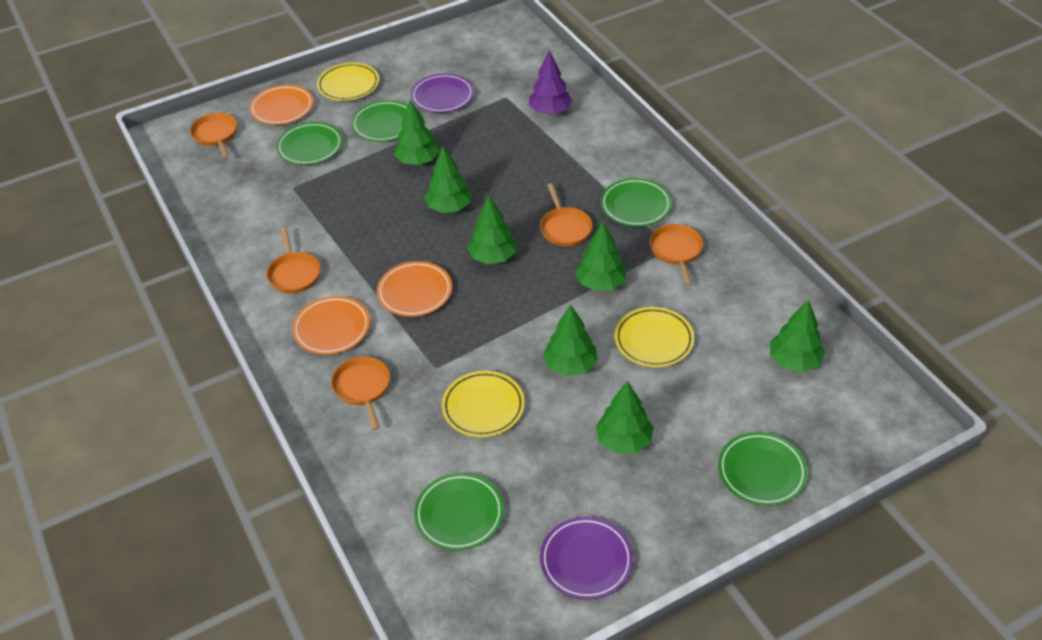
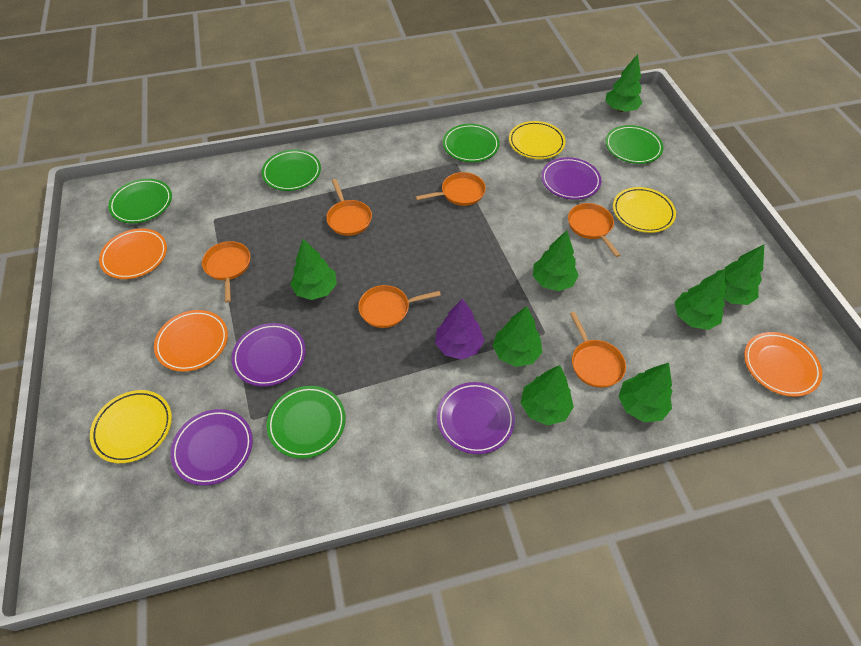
green tree: 7 -> 8
orange pan: 5 -> 6
purple plate: 2 -> 4

